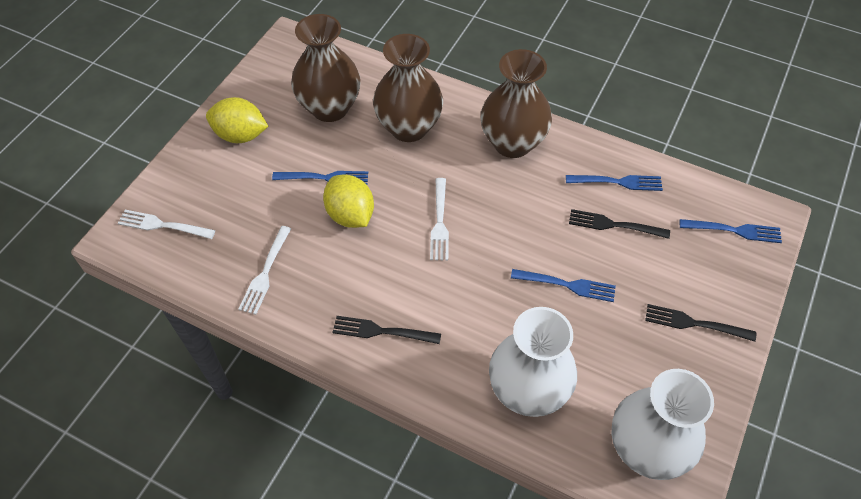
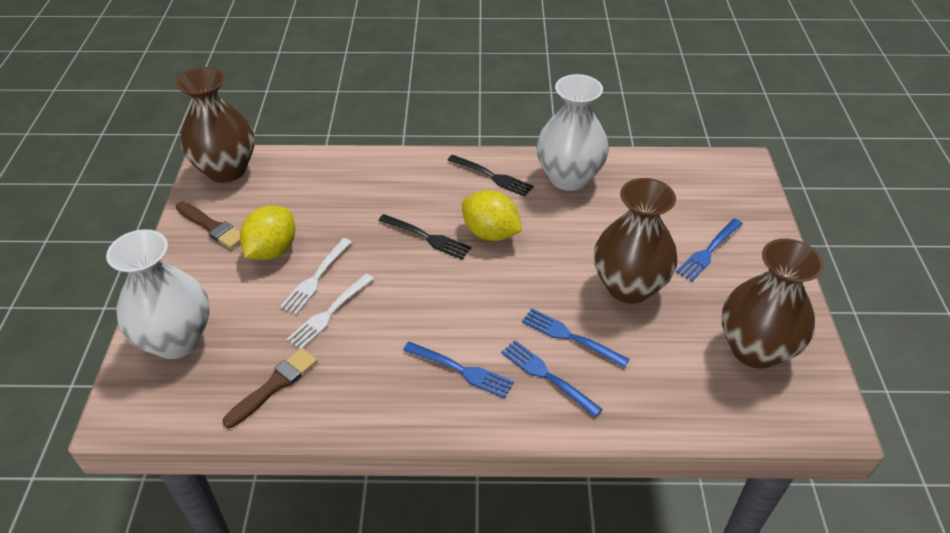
black fork: 3 -> 2
brown brush: 0 -> 2
white fork: 3 -> 2

